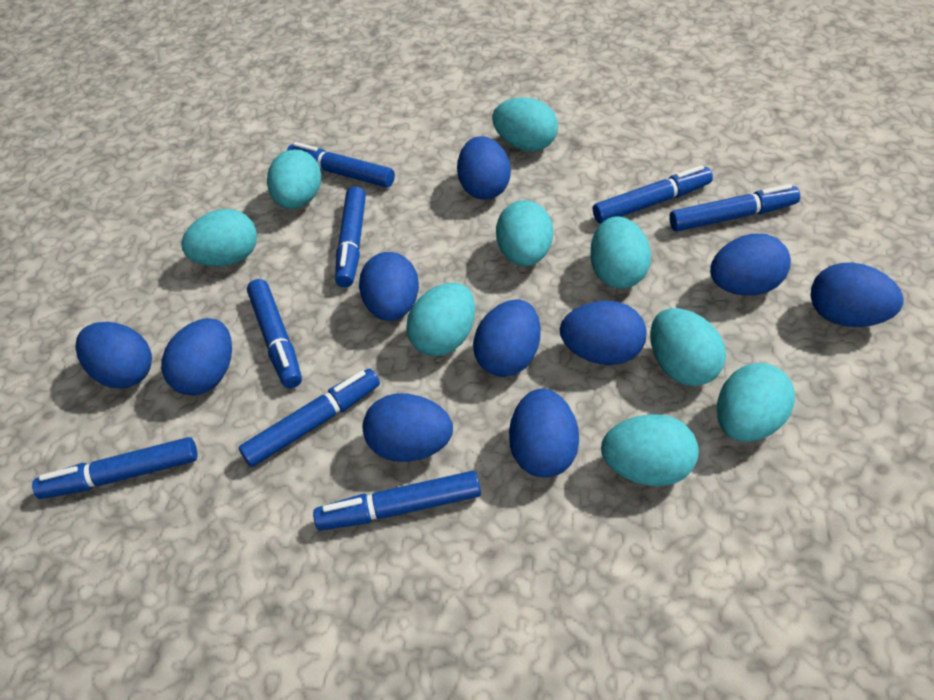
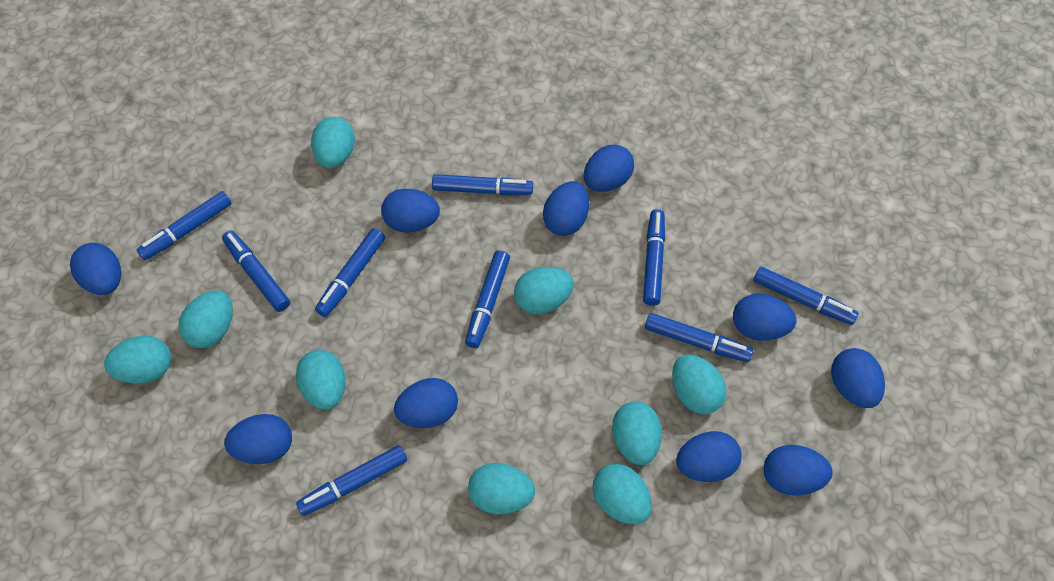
blue marker: 8 -> 9

